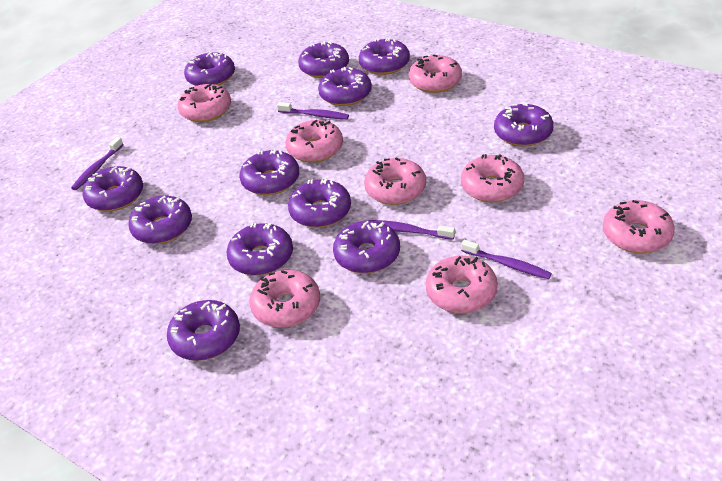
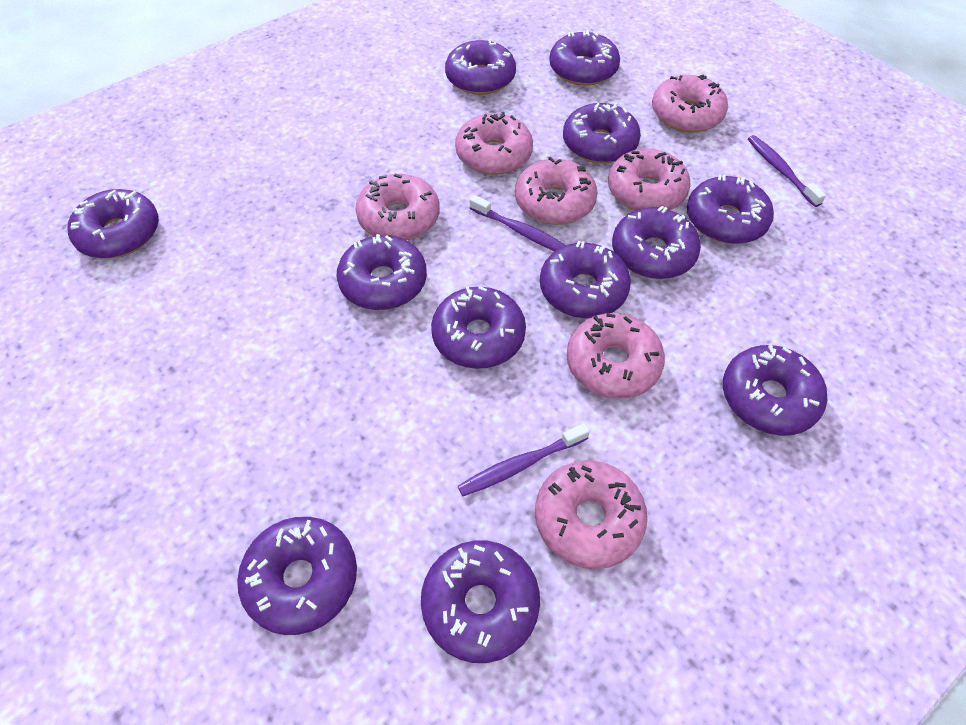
pink donut: 8 -> 7
purple toothbrush: 4 -> 3

